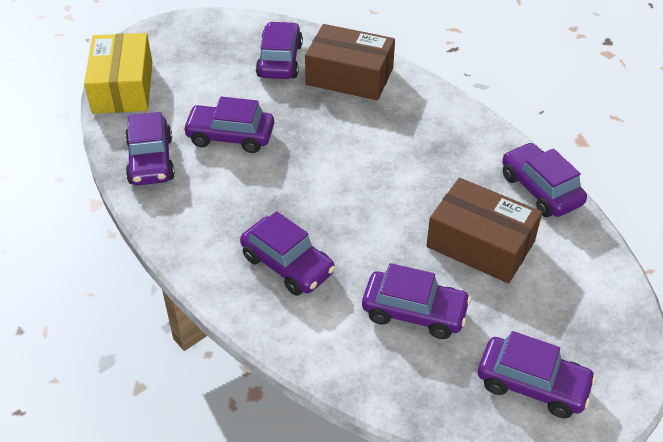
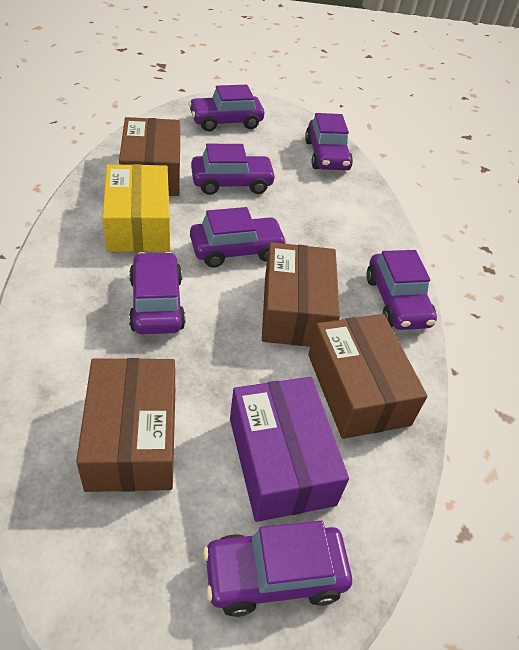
brown box: 2 -> 4
purple box: 0 -> 1

